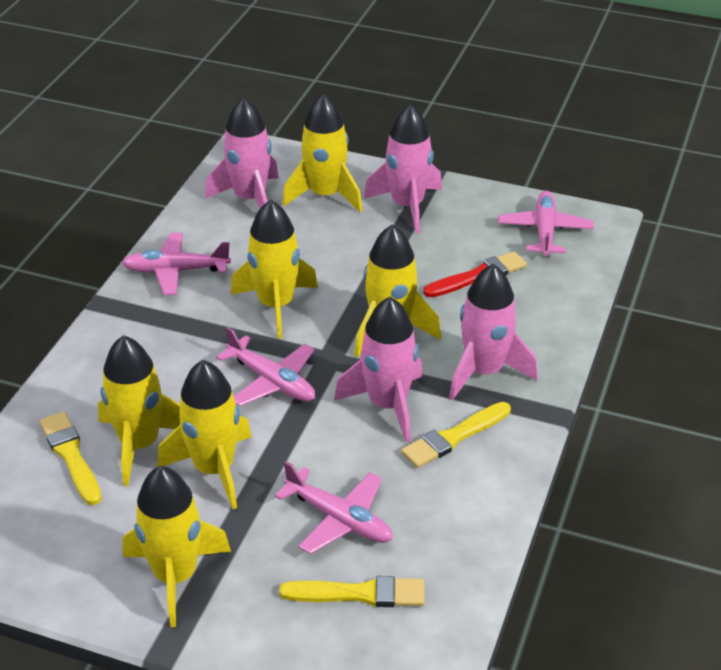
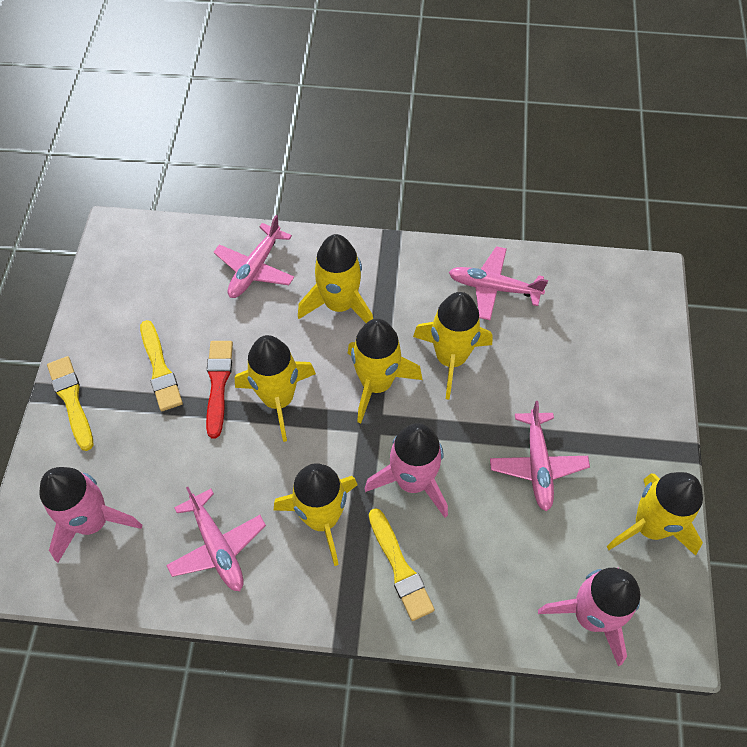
pink rocket: 4 -> 3

